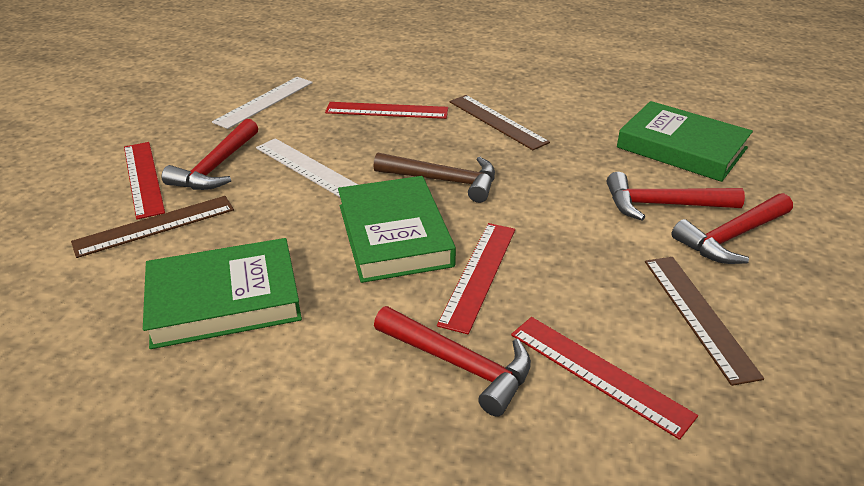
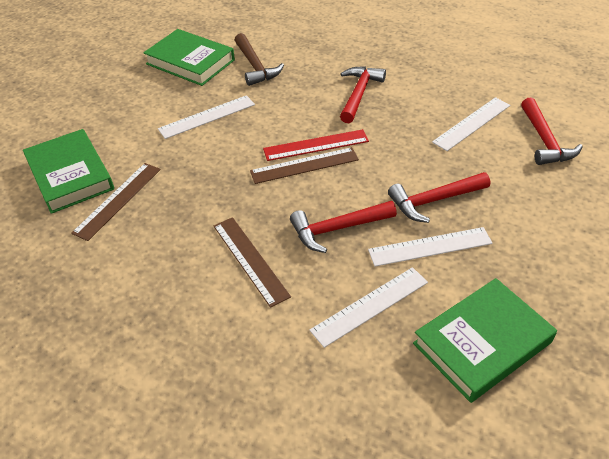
red ruler: 4 -> 1
white ruler: 2 -> 4

